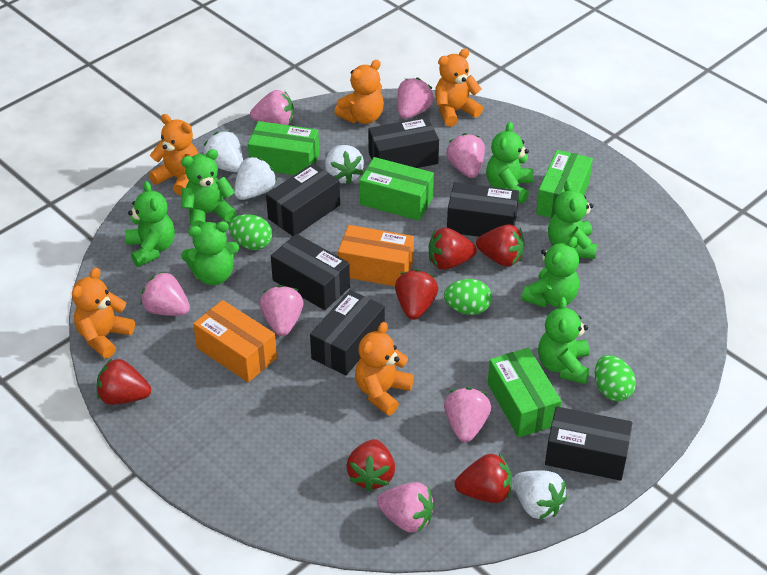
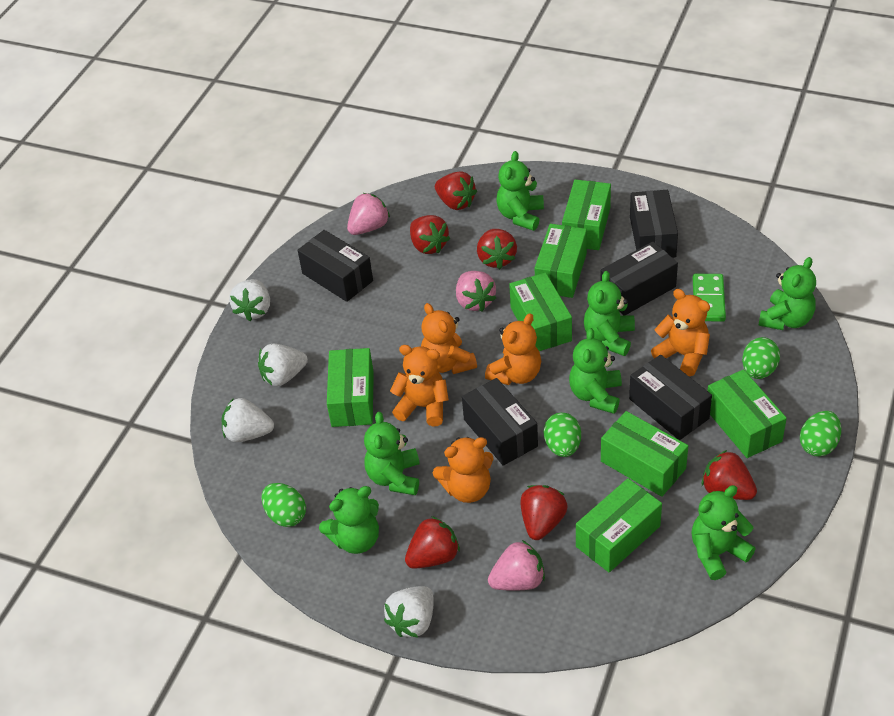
black box: 6 -> 5
green box: 4 -> 7
green domino: 0 -> 1
green egg: 3 -> 4
orange box: 2 -> 0
pink strawberry: 7 -> 3

